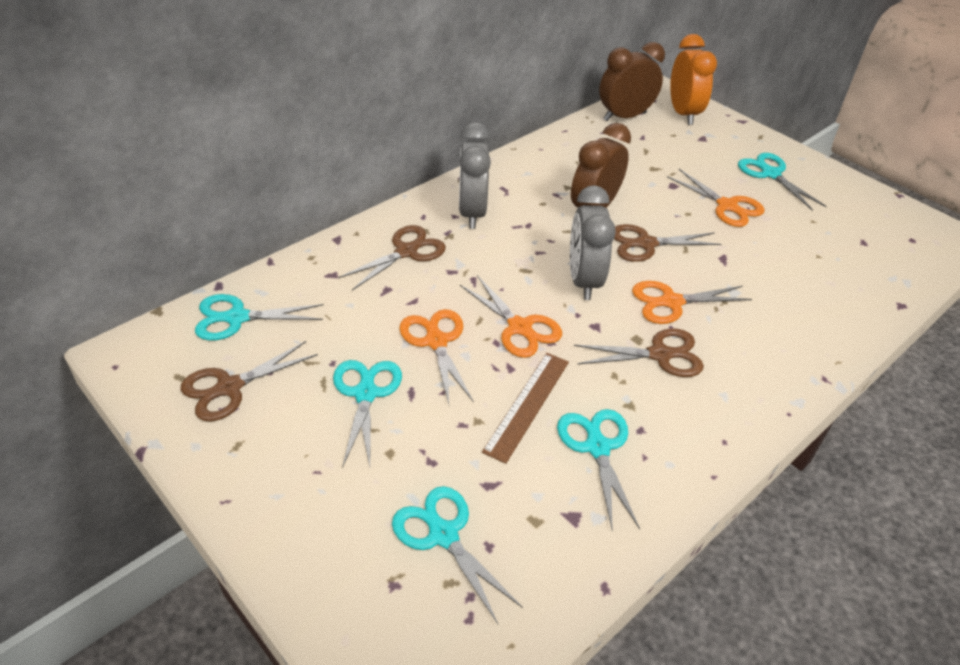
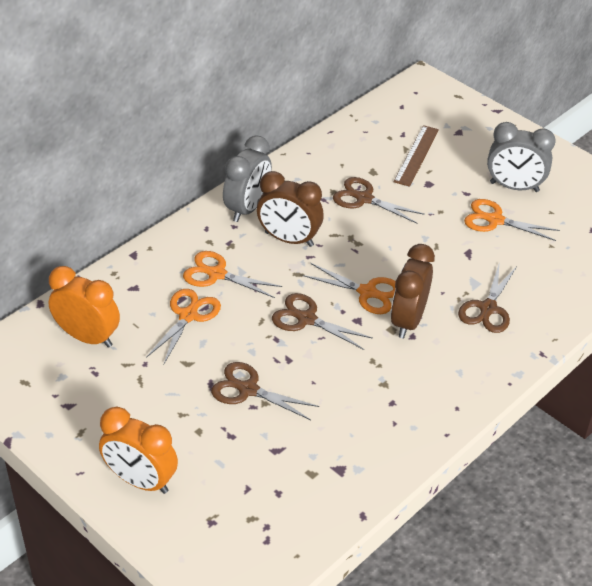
orange clock: 1 -> 2
turquoise scissors: 5 -> 0

